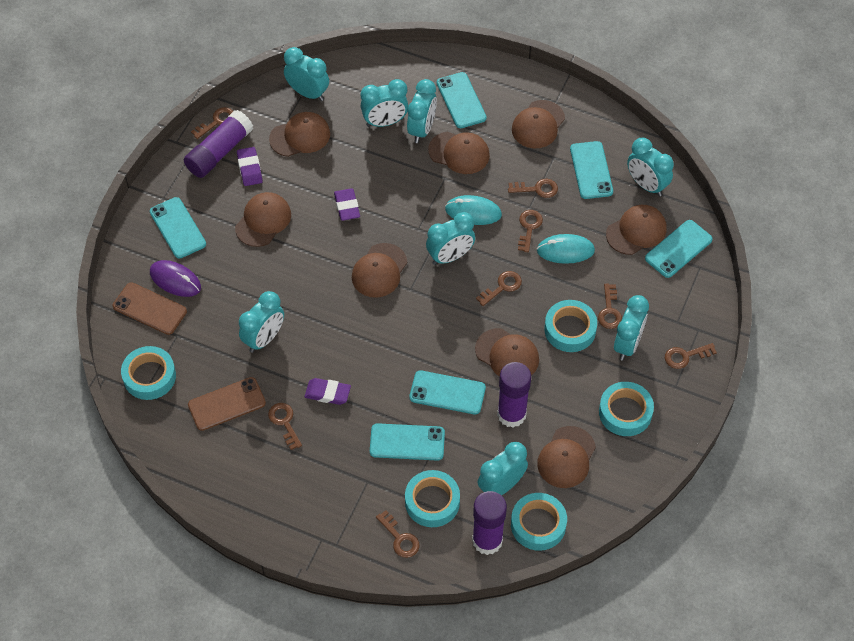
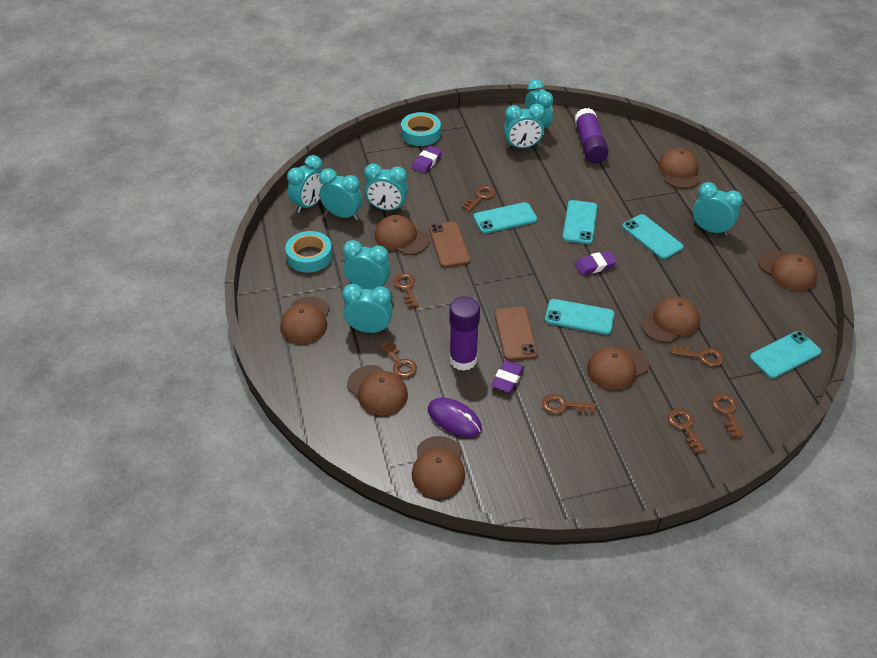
brown key: 8 -> 7
purple glue stick: 3 -> 2
turquoise mouse: 2 -> 0
turquoise phone: 6 -> 5
turquoise tape: 5 -> 2

